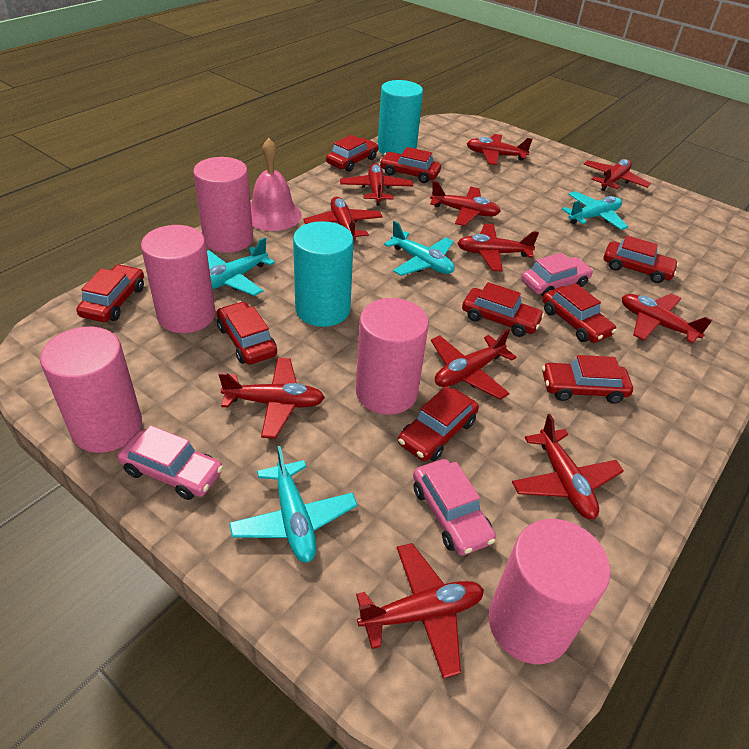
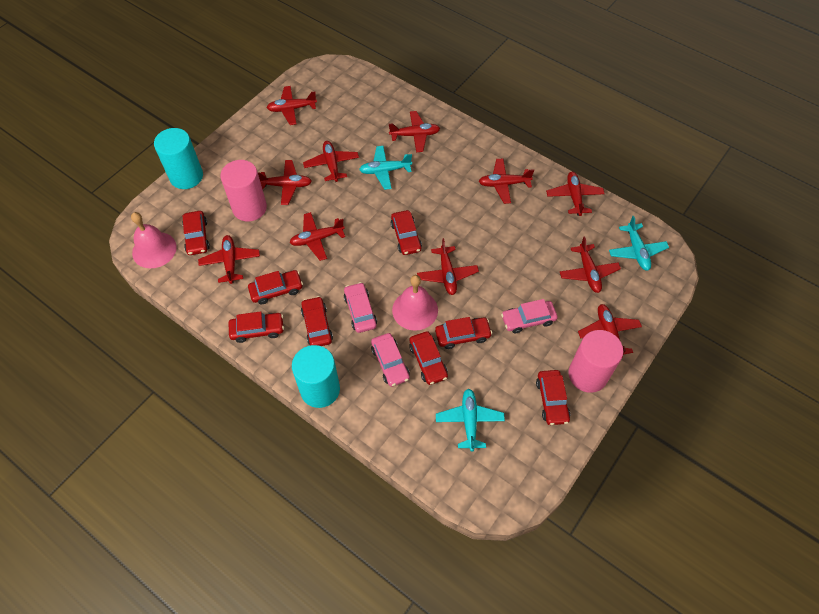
pink bell: 1 -> 2
pink cylinder: 5 -> 2
red car: 9 -> 8
turquoise plane: 4 -> 3

